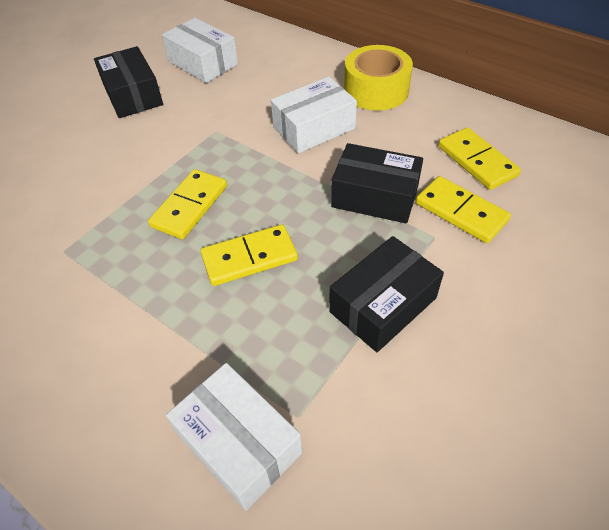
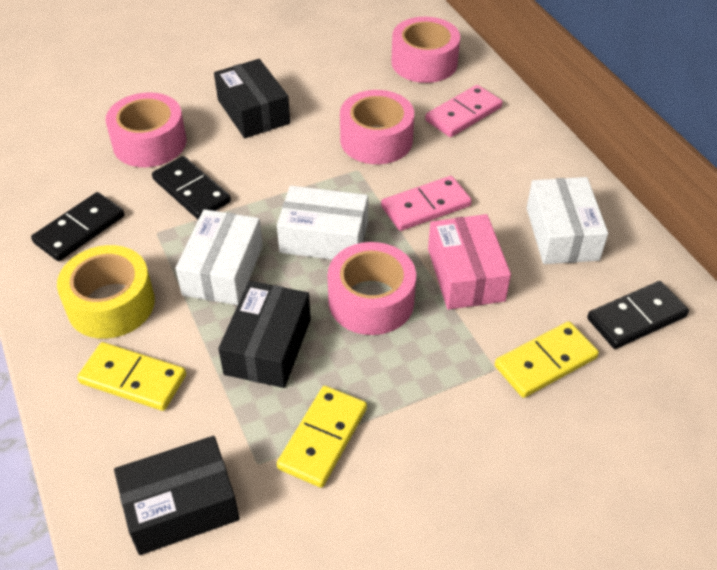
black domino: 0 -> 3
pink box: 0 -> 1
pink domino: 0 -> 2
pink tape: 0 -> 4
yellow domino: 4 -> 3

